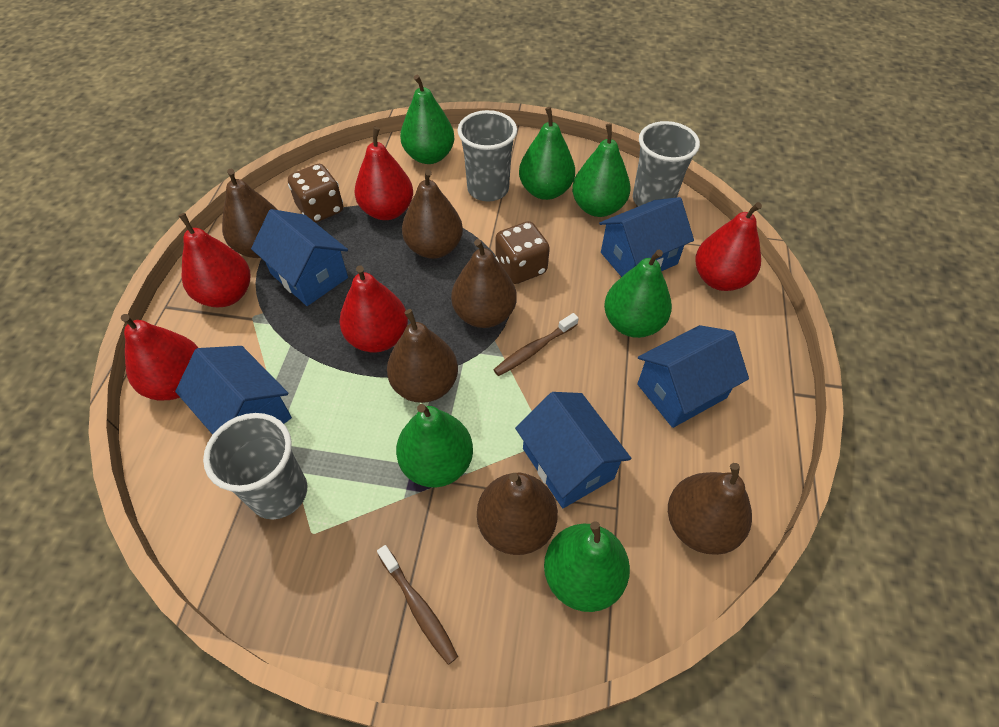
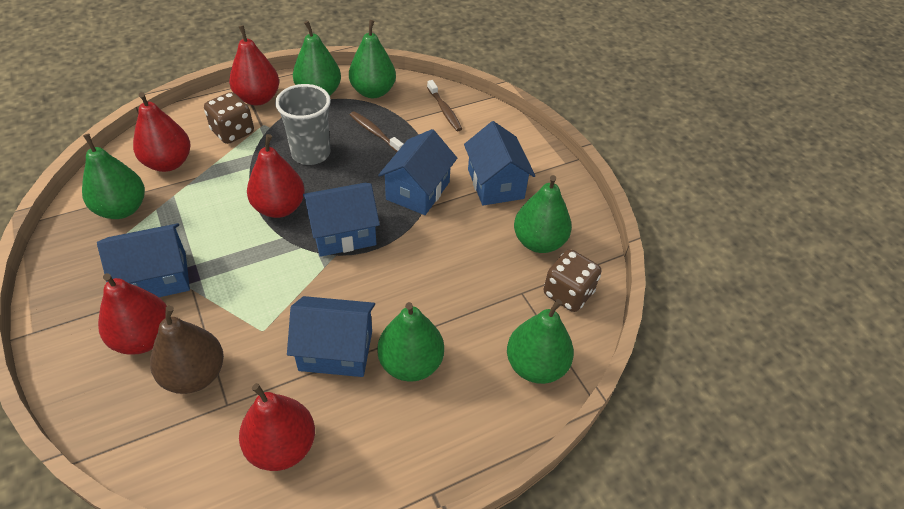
brown pear: 6 -> 1
grey cup: 3 -> 1

